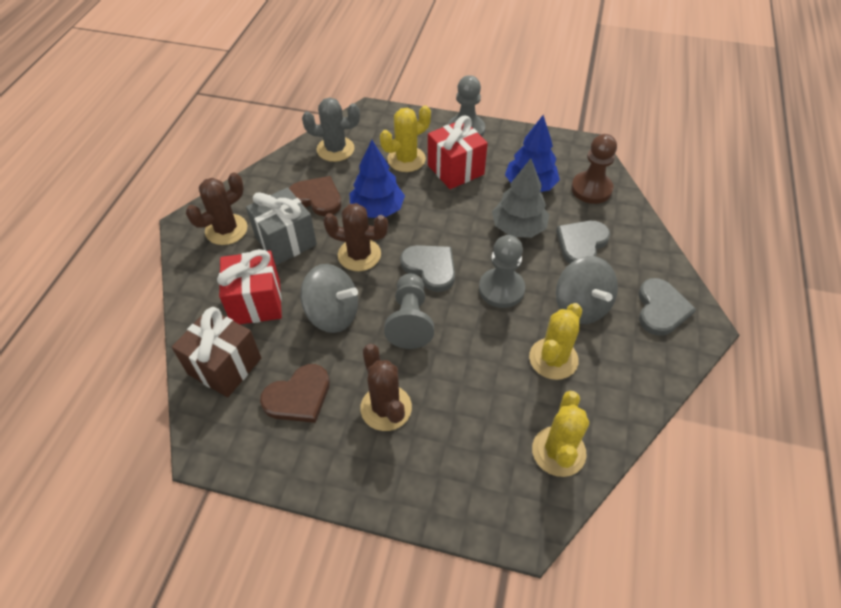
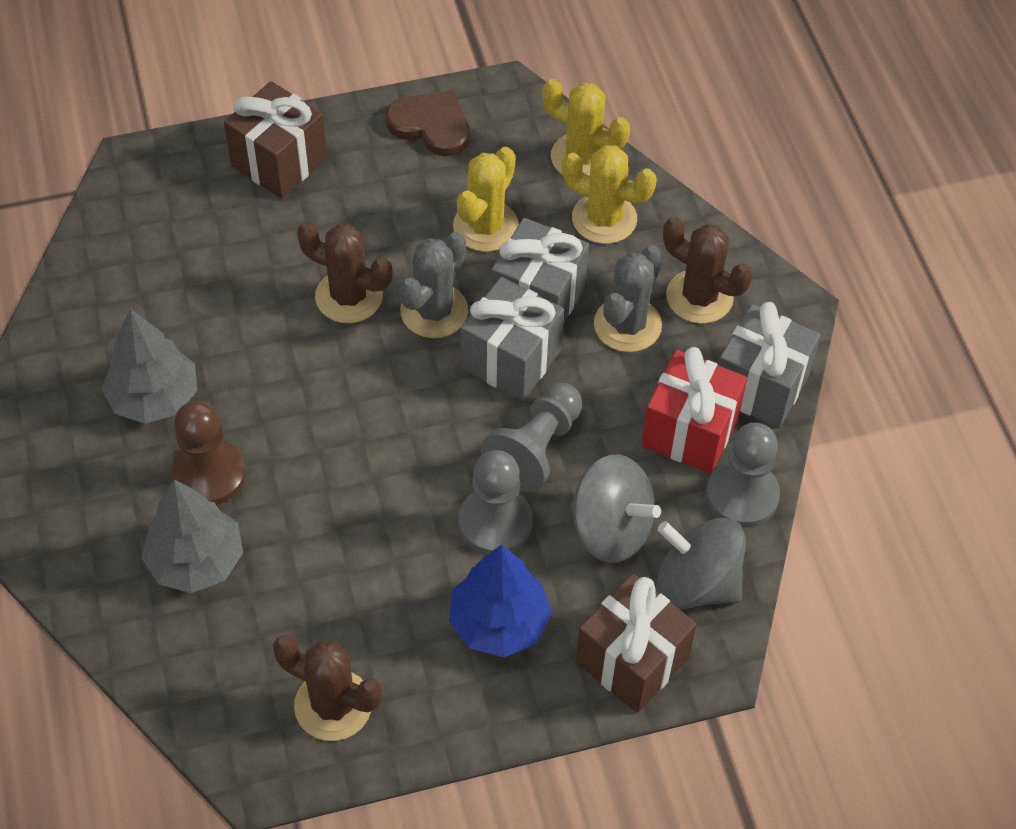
blue tree: 2 -> 1
brown gift: 1 -> 2
brown heart: 2 -> 1
grey cactus: 1 -> 2
grey gift: 1 -> 3
grey heart: 3 -> 0
grey tree: 1 -> 2
red gift: 2 -> 1

